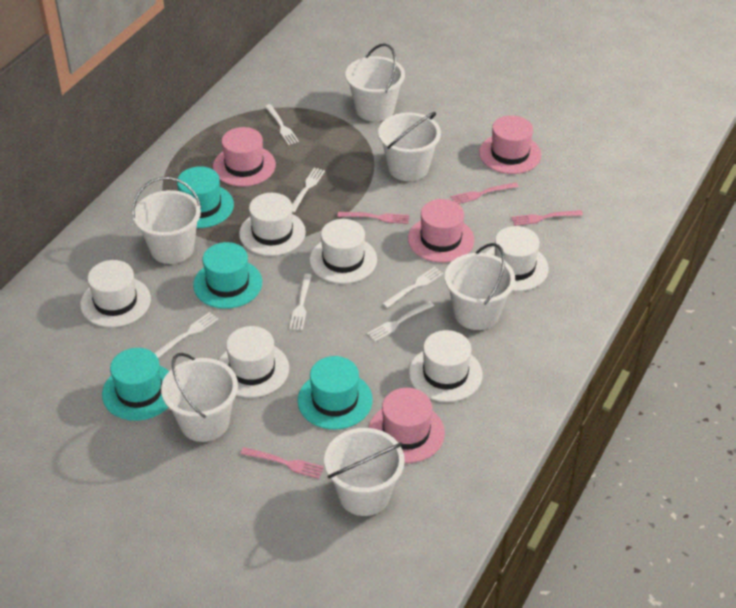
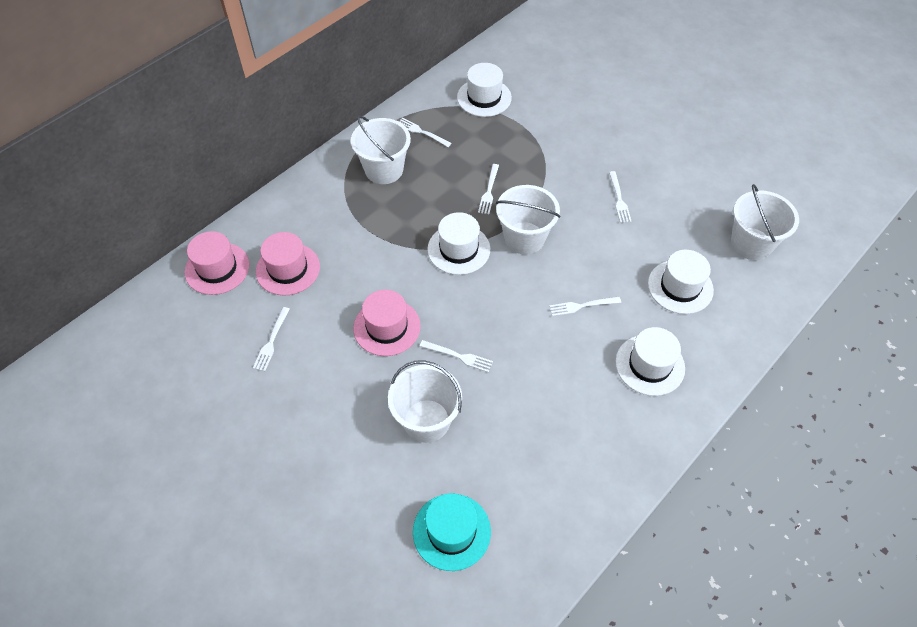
pink fork: 4 -> 0
pink hat: 4 -> 3
turquoise hat: 4 -> 1
white bucket: 6 -> 4
white hat: 6 -> 4

